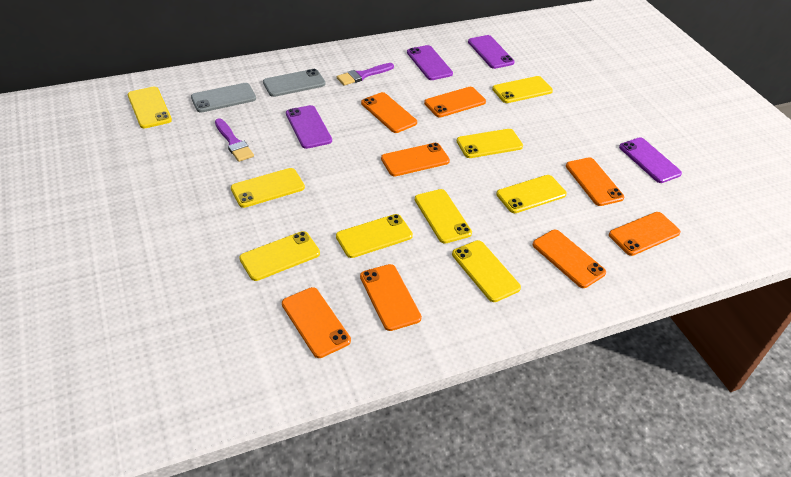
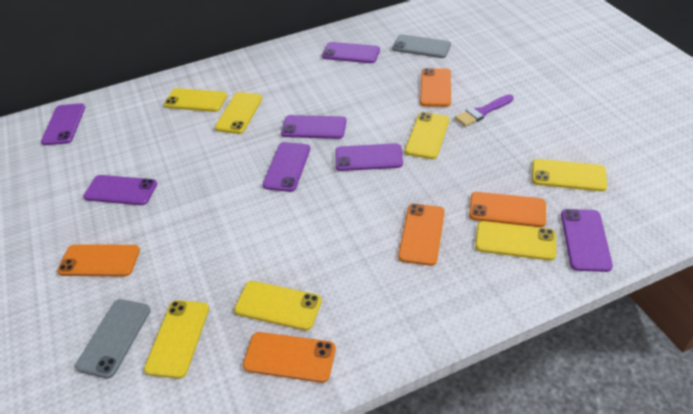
orange phone: 8 -> 5
purple brush: 2 -> 1
purple phone: 4 -> 7
yellow phone: 9 -> 7

